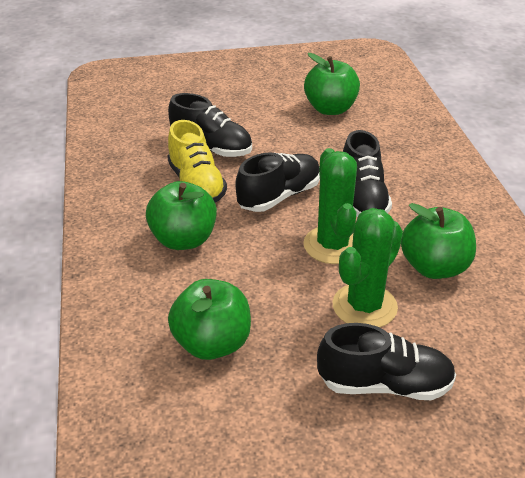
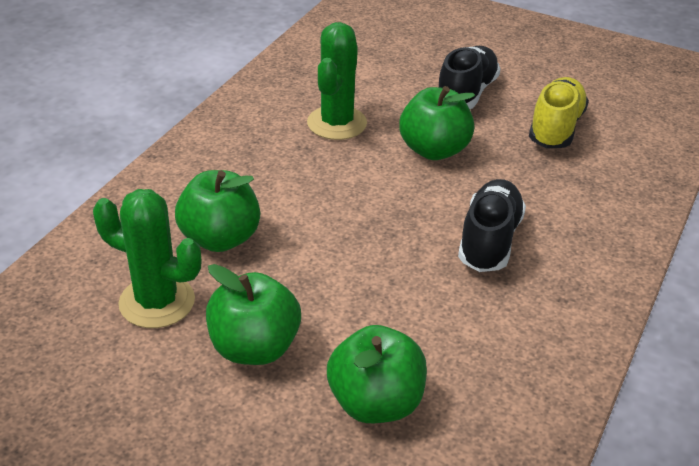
black shoe: 4 -> 2

